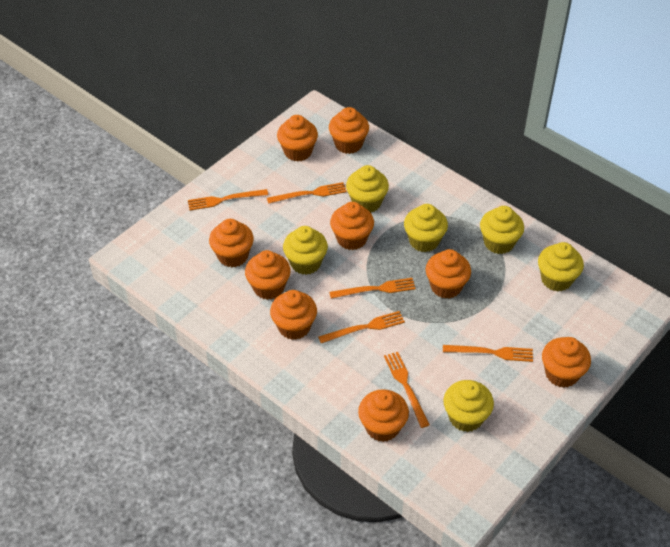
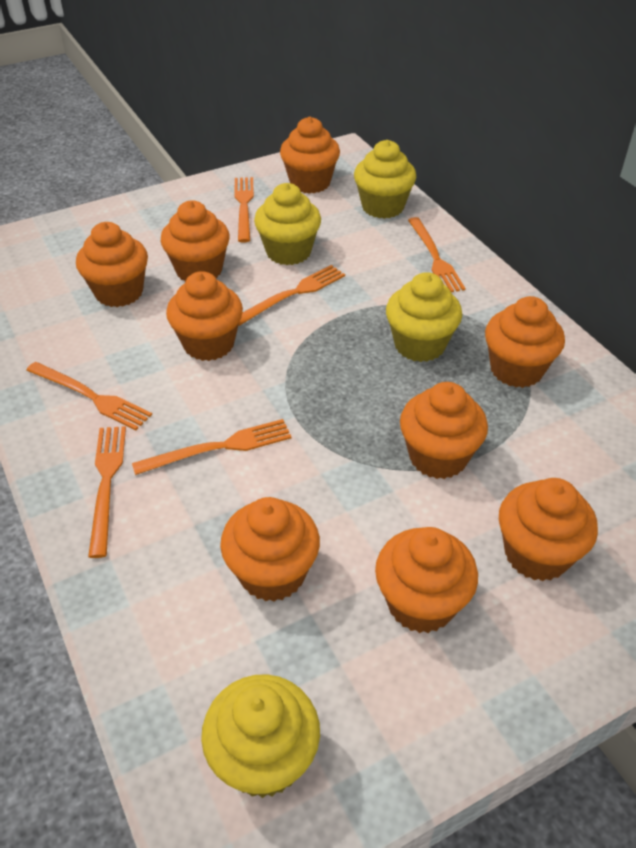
yellow cupcake: 6 -> 4

